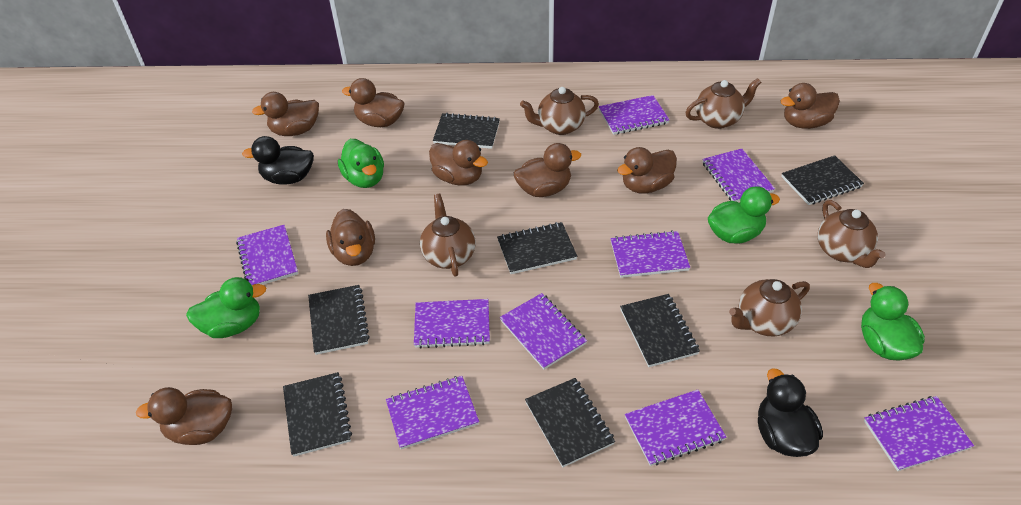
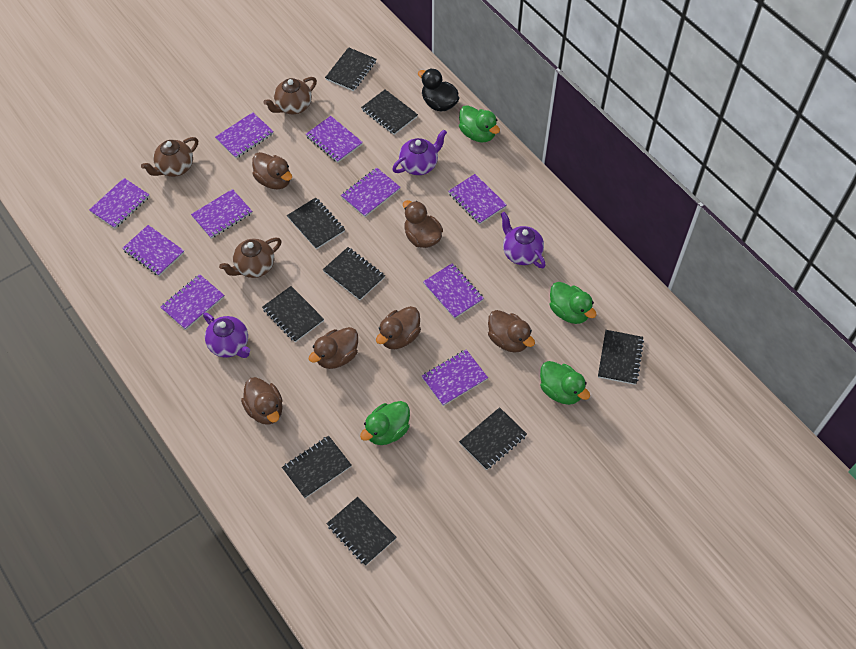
black duck: 2 -> 1
black notebook: 7 -> 9
brown duck: 8 -> 6
brown teapot: 5 -> 3
purple notebook: 9 -> 10
purple teapot: 0 -> 3

